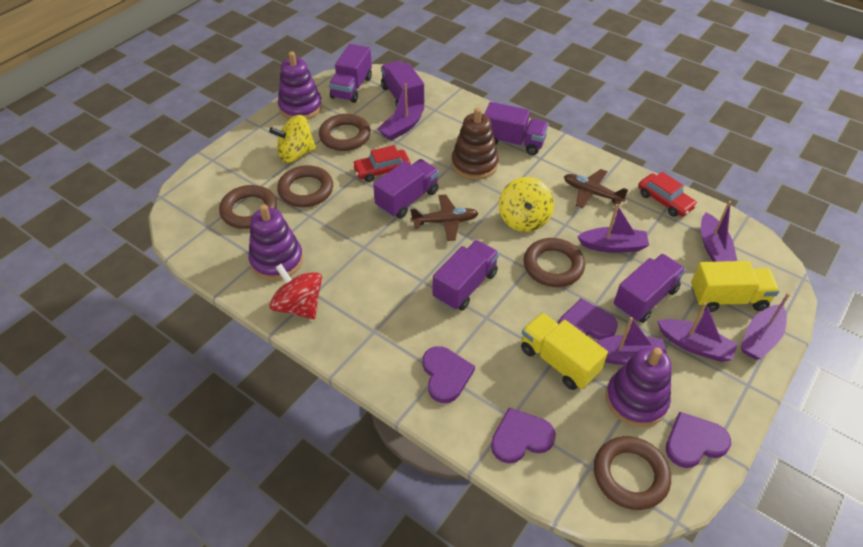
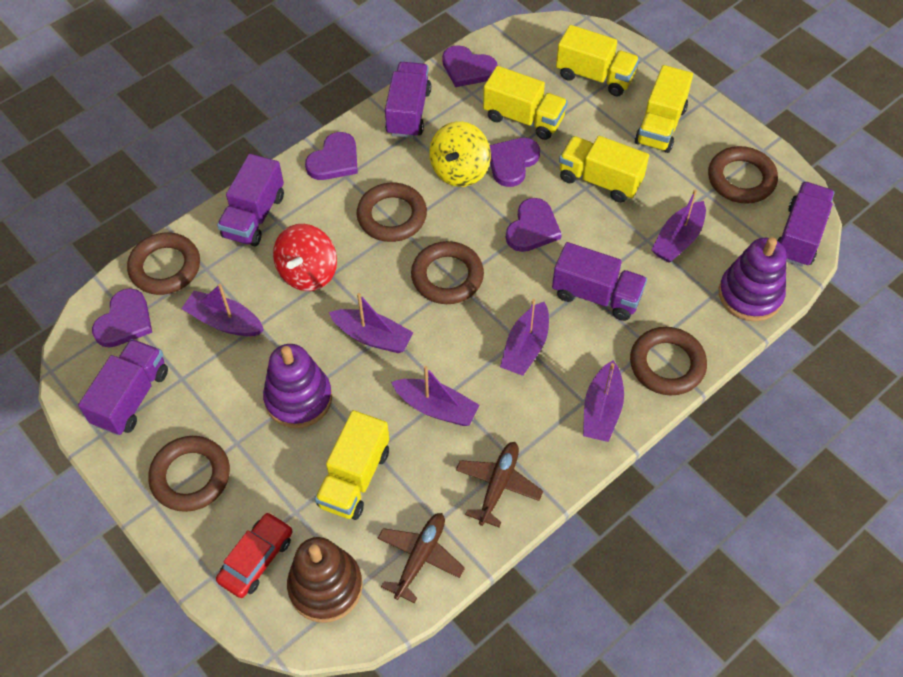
brown ring: 5 -> 6
purple heart: 4 -> 5
purple stacking toy: 3 -> 2
purple truck: 6 -> 5
red car: 2 -> 1
yellow spinning top: 2 -> 1
yellow truck: 2 -> 5

